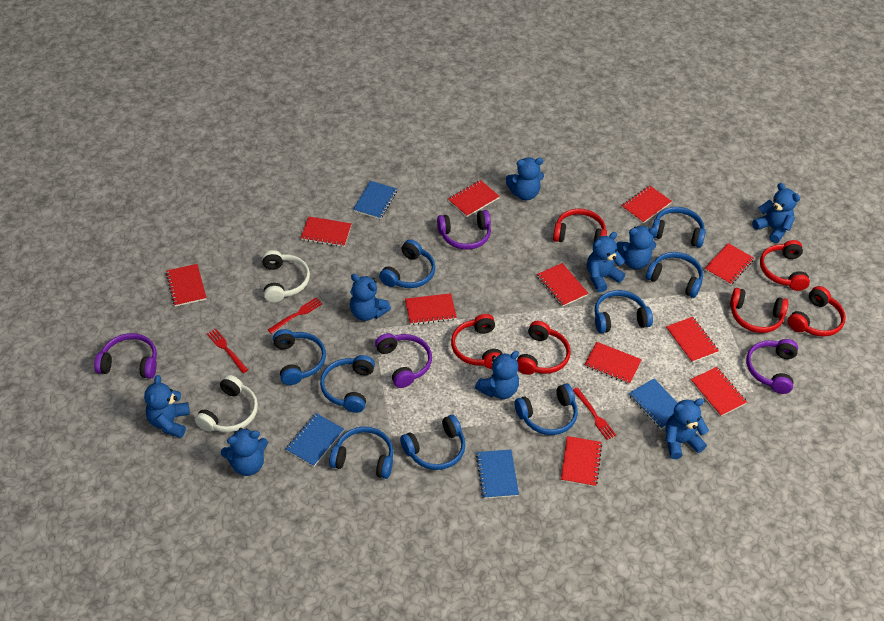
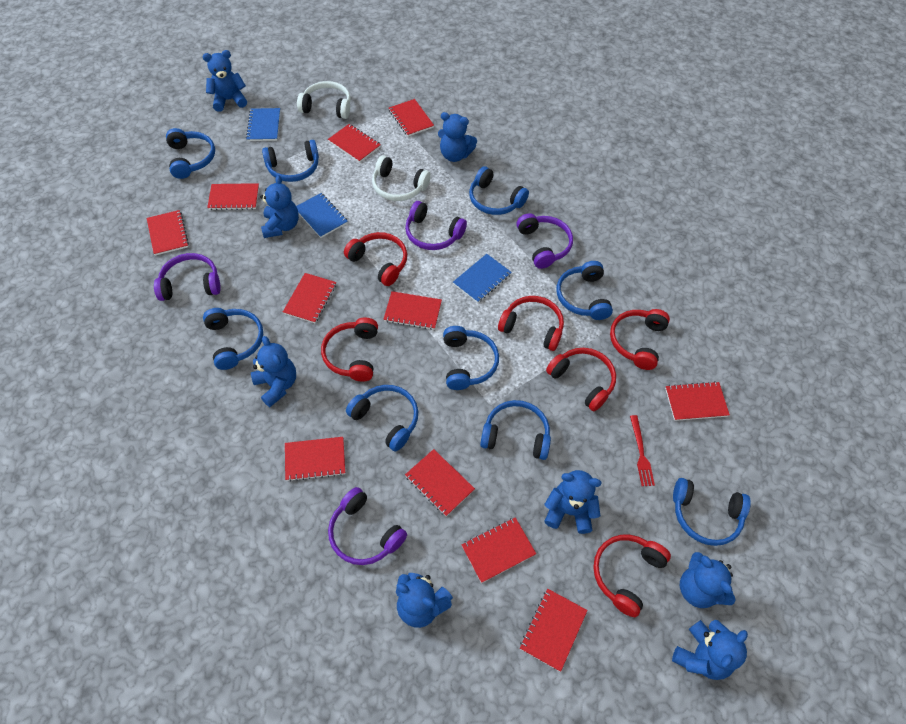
blue notebook: 4 -> 3
blue teddy bear: 9 -> 8
red fork: 3 -> 1

